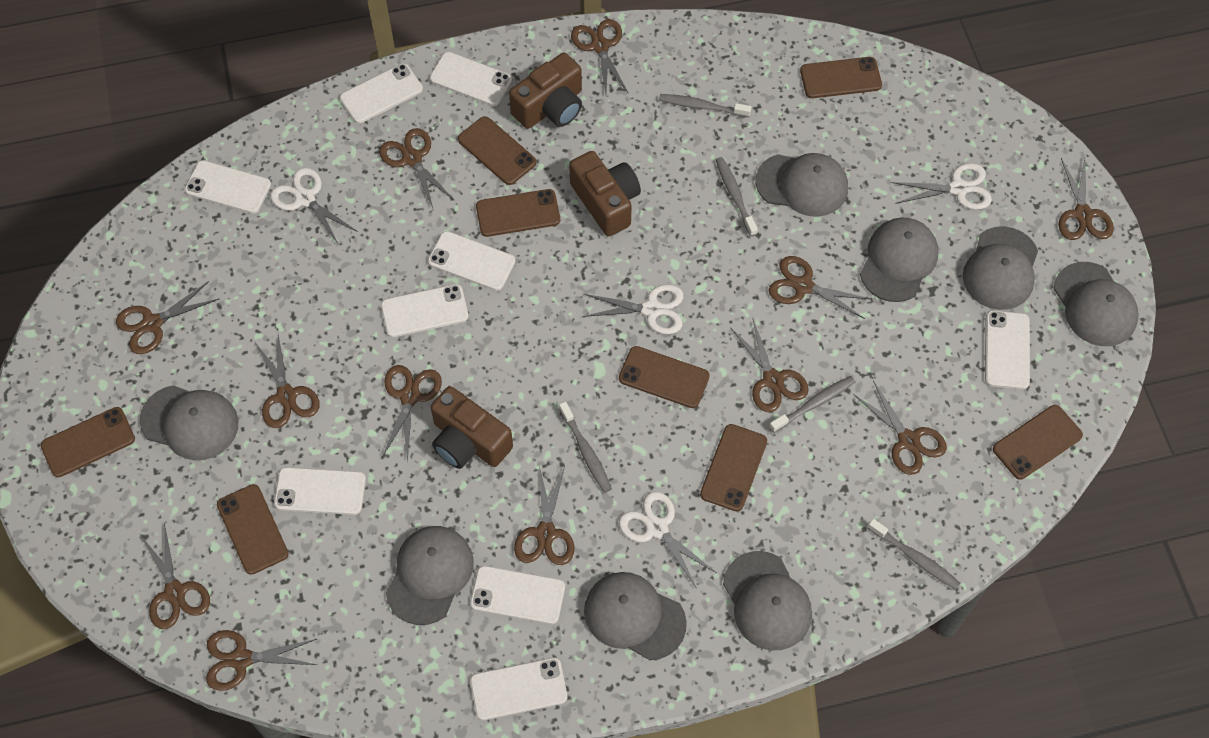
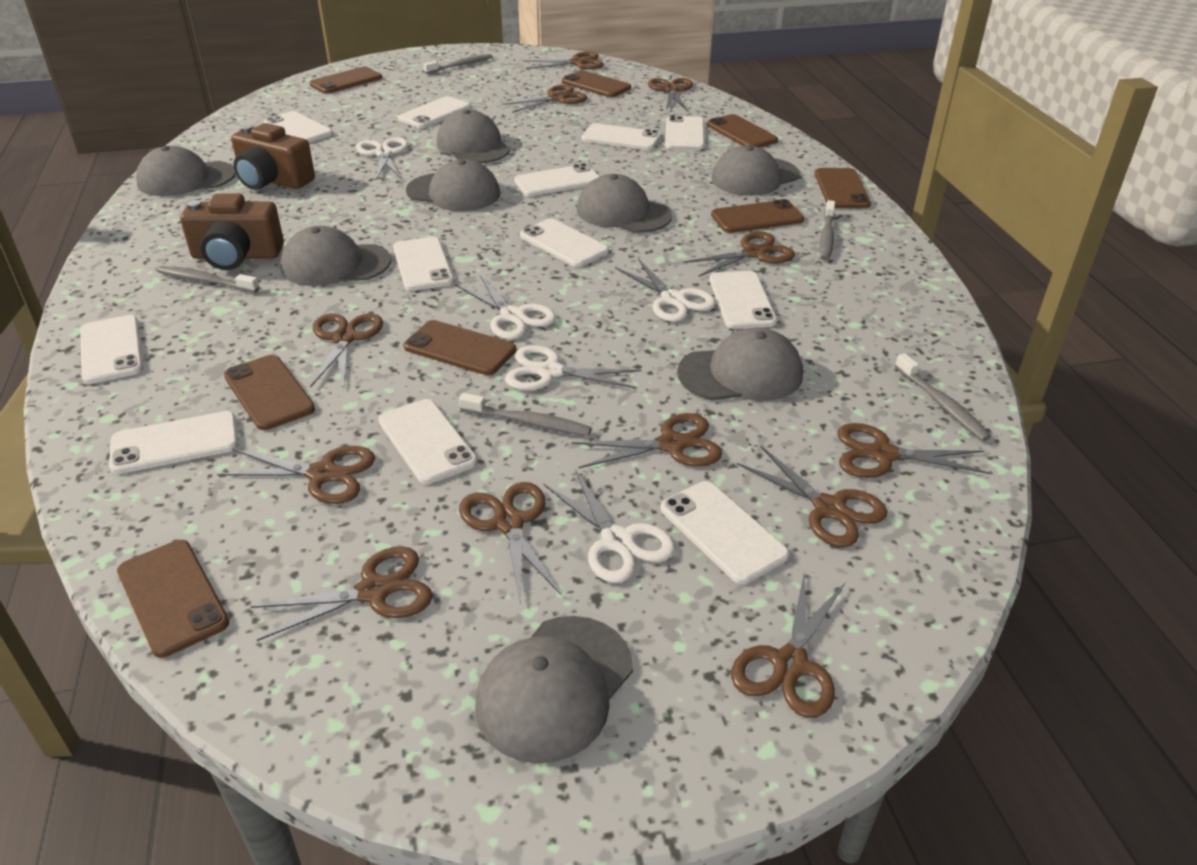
brown camera: 3 -> 2
white phone: 9 -> 12
white scissors: 4 -> 5

